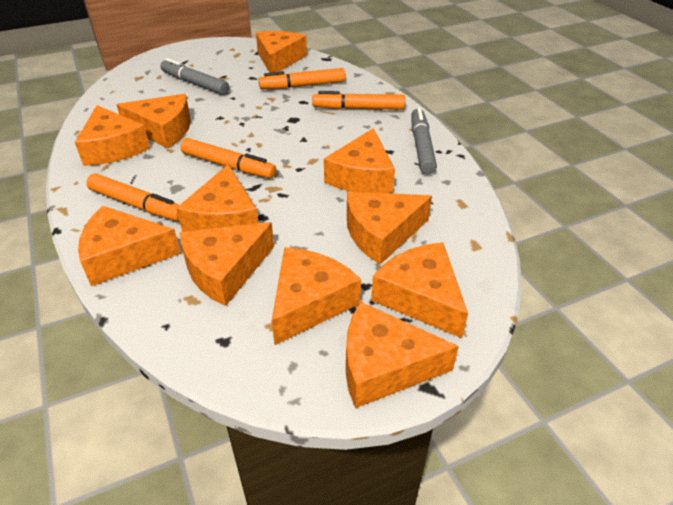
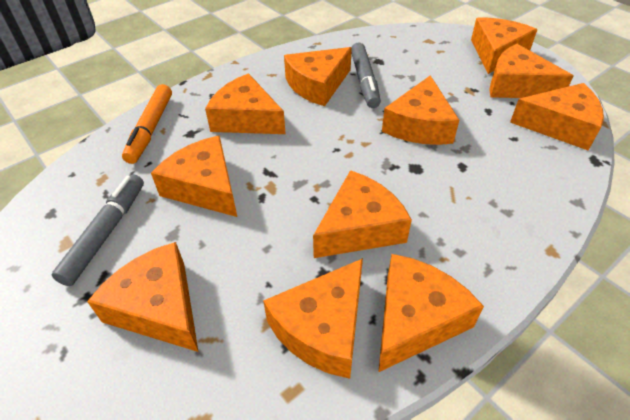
orange marker: 4 -> 1

